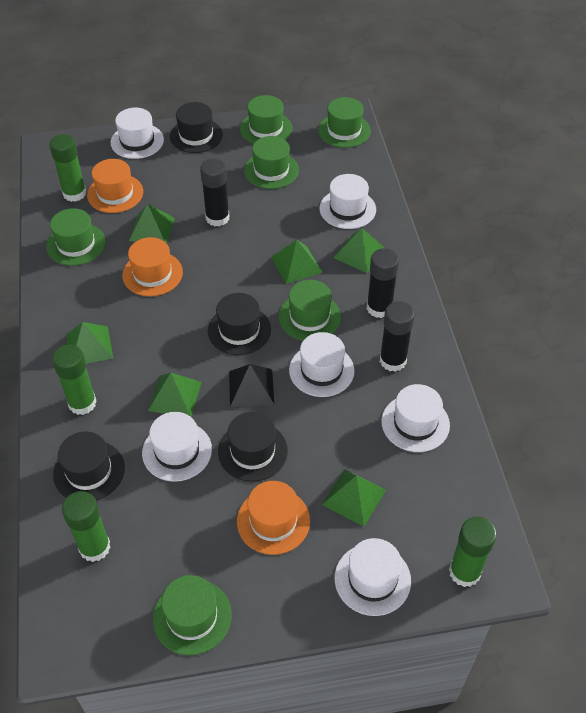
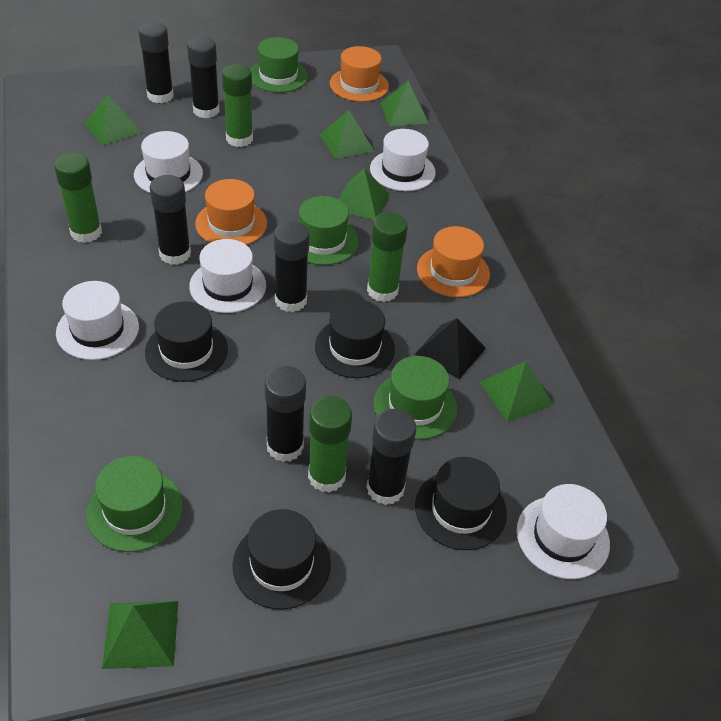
black glue stick: 3 -> 6
green hat: 6 -> 4
white hat: 6 -> 5

